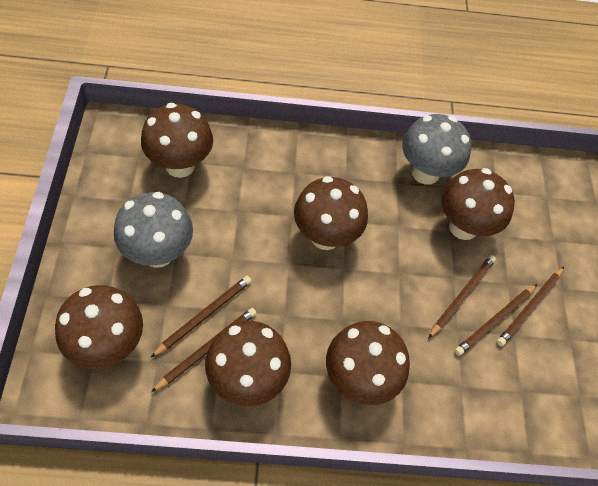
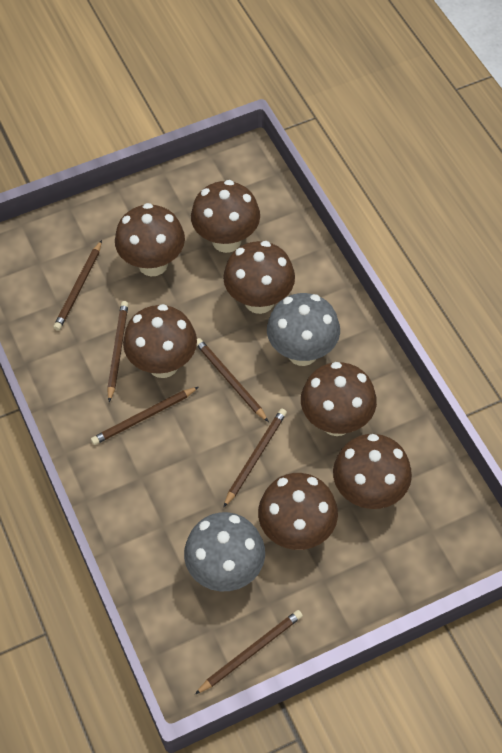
brown mushroom: 6 -> 7
brown pencil: 5 -> 6

